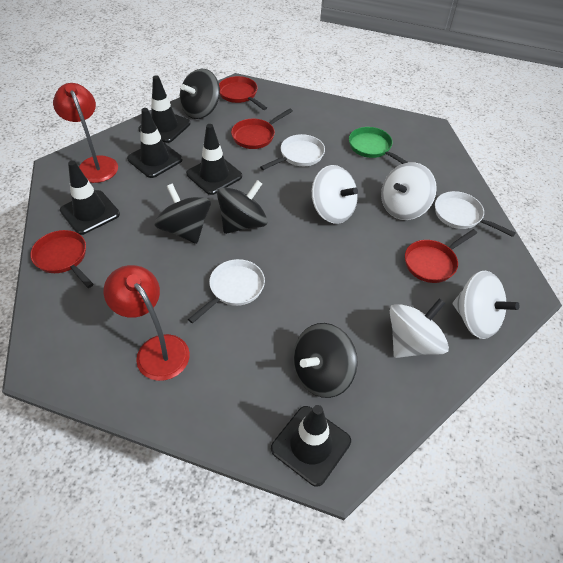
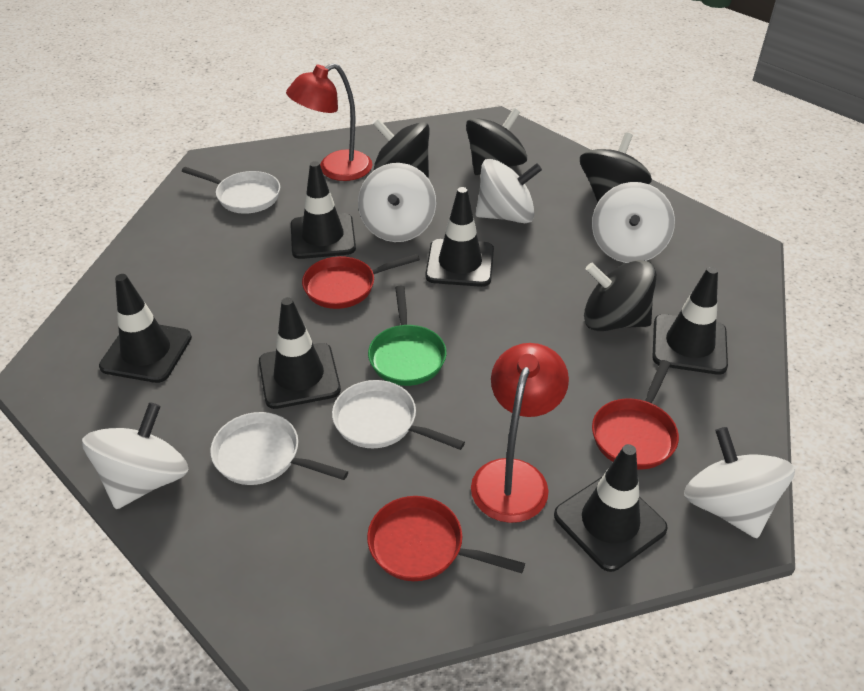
black traffic cone: 5 -> 6
red pan: 4 -> 3
white spinning top: 4 -> 5

